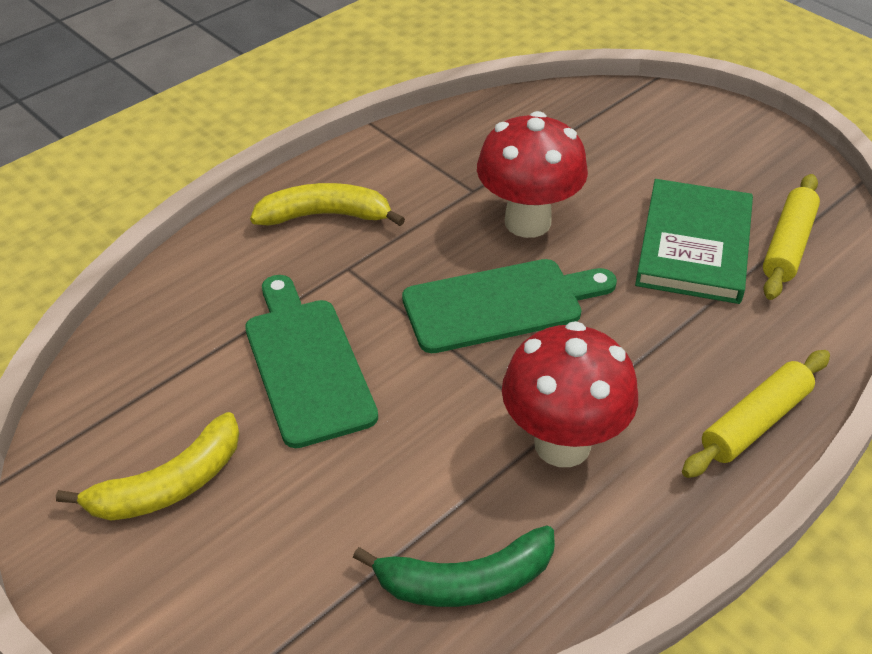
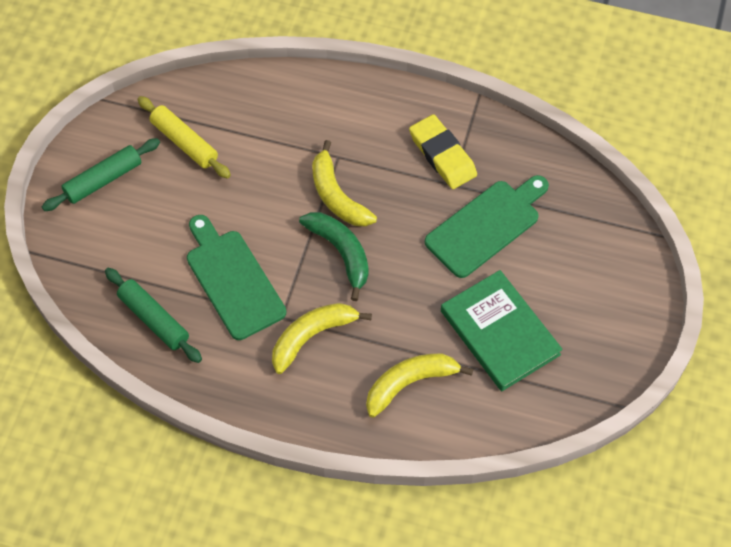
green rolling pin: 0 -> 2
red mushroom: 2 -> 0
yellow banana: 2 -> 3
yellow eraser: 0 -> 1
yellow rolling pin: 2 -> 1

